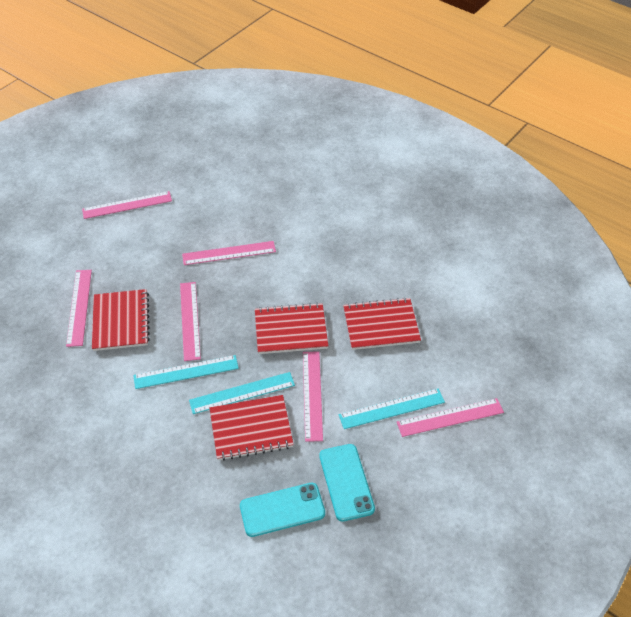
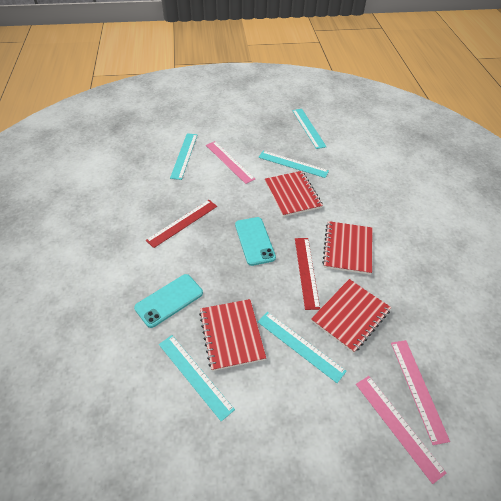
pink ruler: 6 -> 3
red ruler: 0 -> 2
turquoise ruler: 3 -> 5

